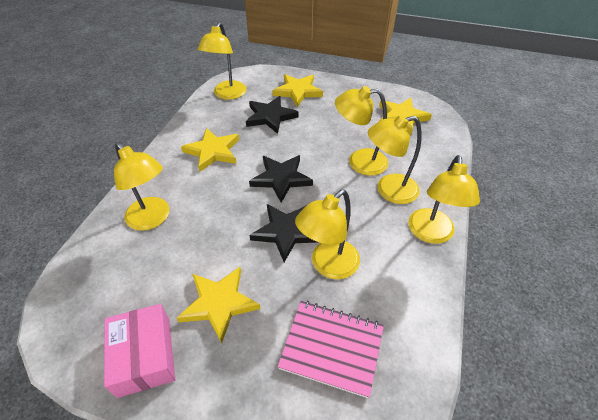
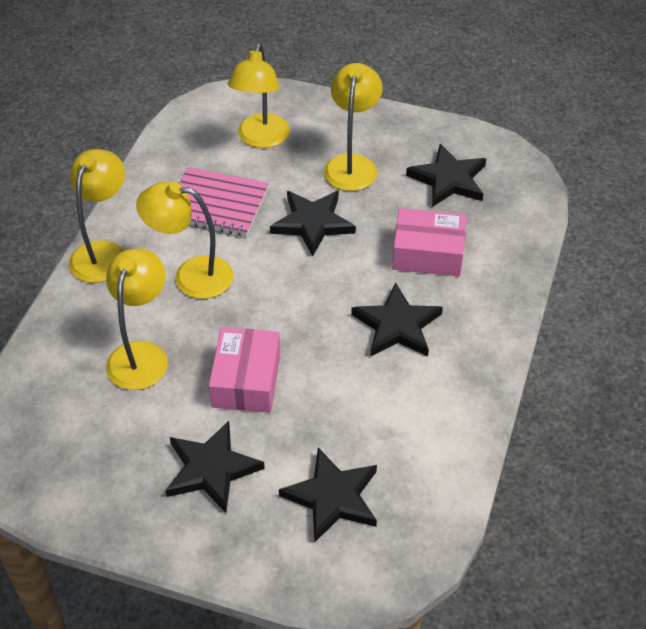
black star: 3 -> 5
pink box: 1 -> 2
yellow lamp: 6 -> 5
yellow star: 4 -> 0

